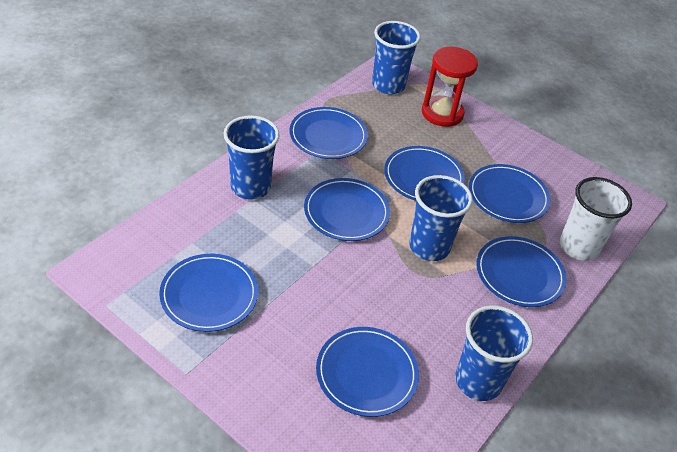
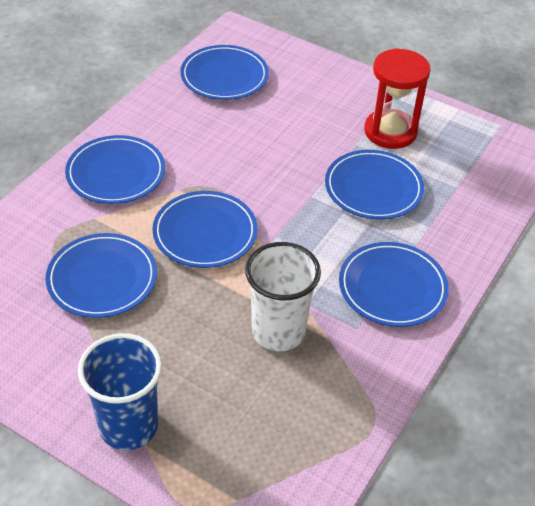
blue cup: 4 -> 1
blue plate: 7 -> 6

